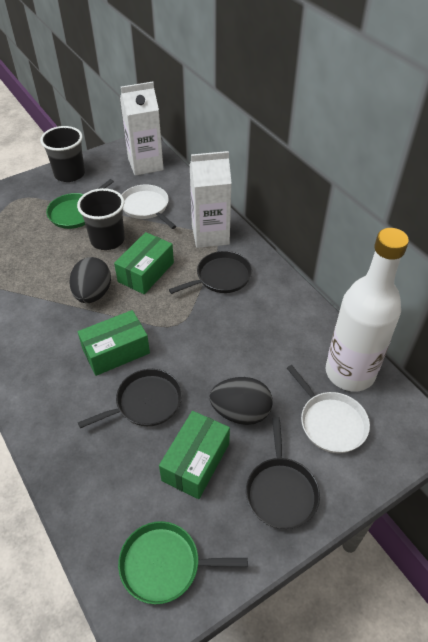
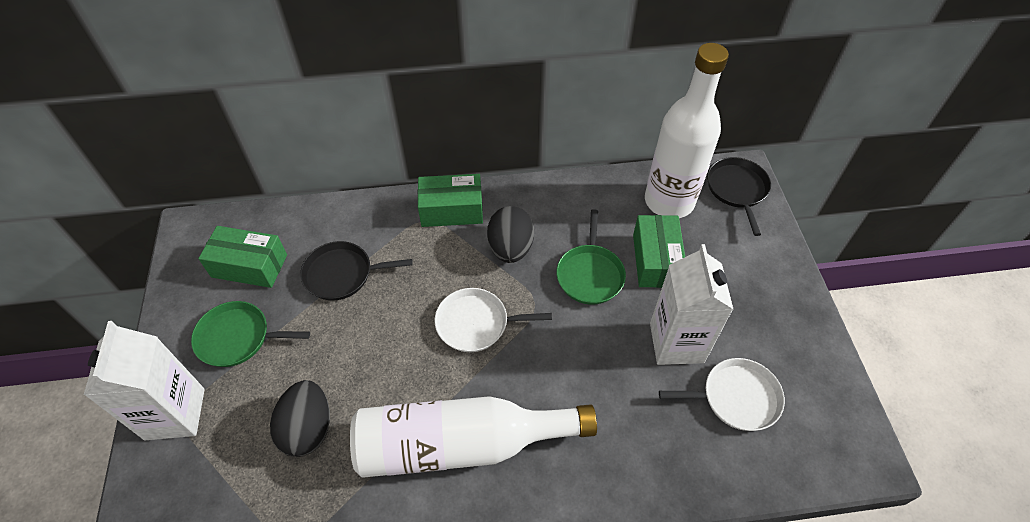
black cup: 2 -> 0
black pan: 3 -> 2
white bottle: 1 -> 2

